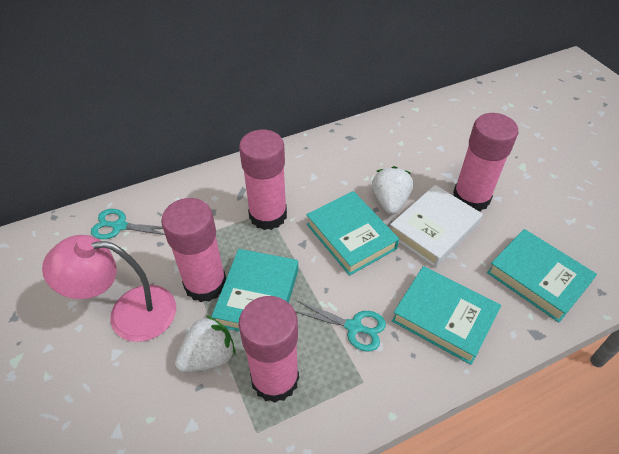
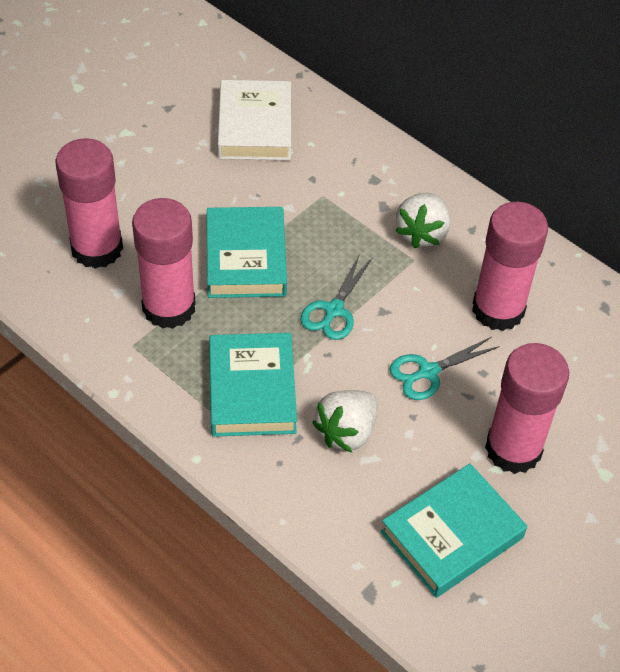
pink lamp: 1 -> 0
turquoise book: 4 -> 3

